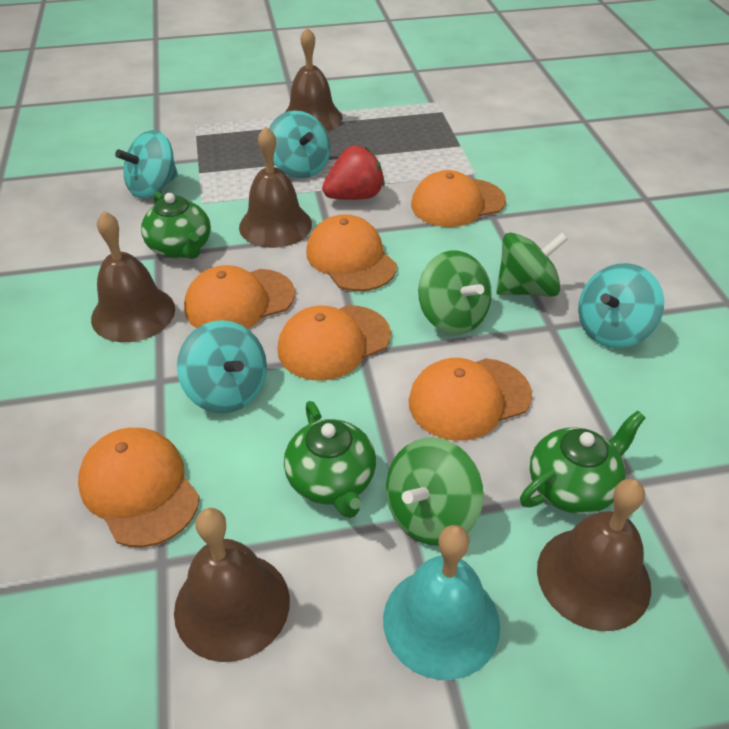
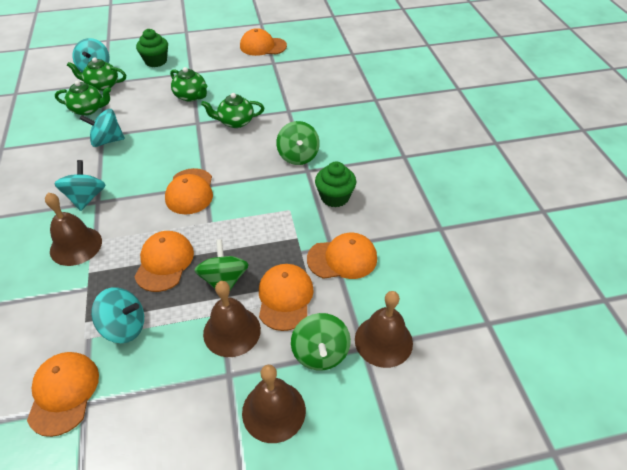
brown bell: 5 -> 4
green cupcake: 0 -> 2
green teapot: 3 -> 4
red strawberry: 1 -> 0
turquoise bell: 1 -> 0

